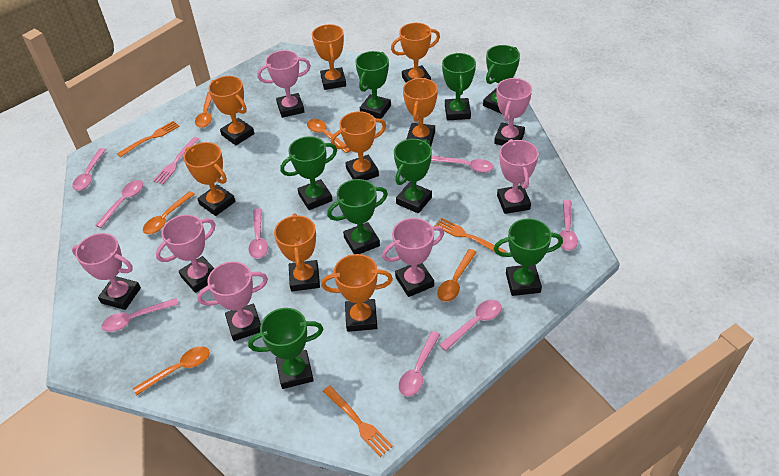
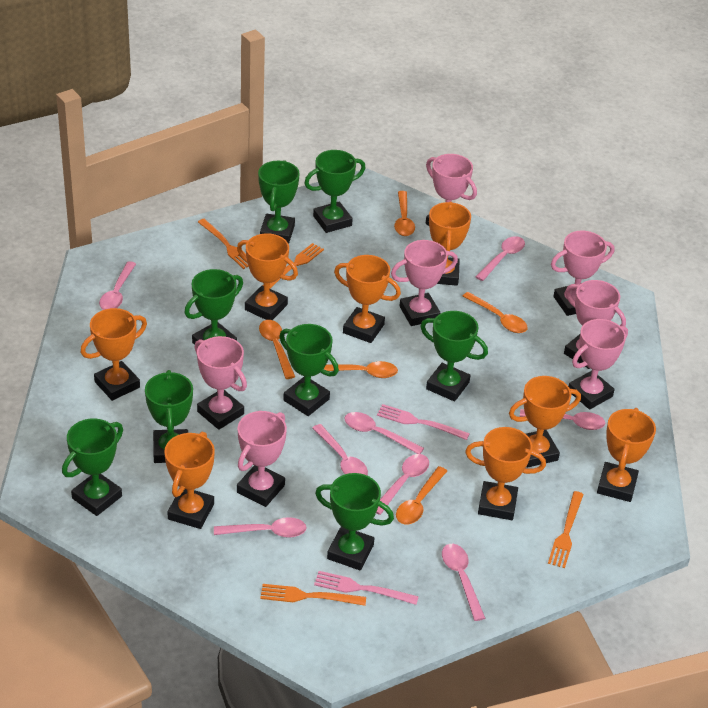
orange fork: 3 -> 4
pink fork: 1 -> 2

